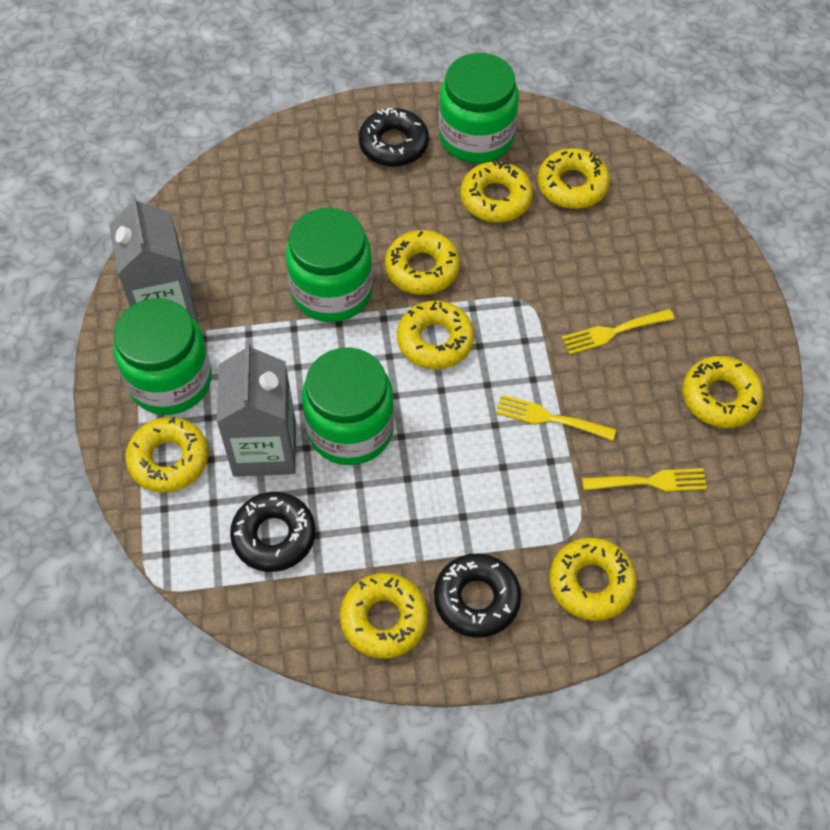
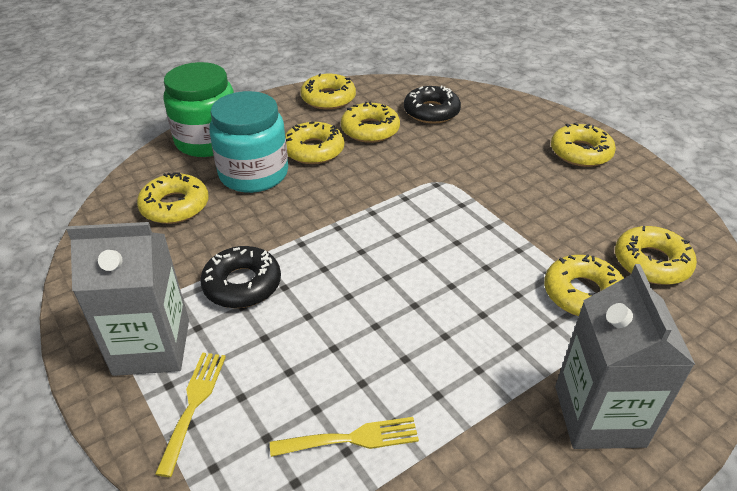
black donut: 3 -> 2
green jar: 4 -> 1
turquoise jar: 0 -> 1
yellow donut: 8 -> 7
yellow fork: 3 -> 2

